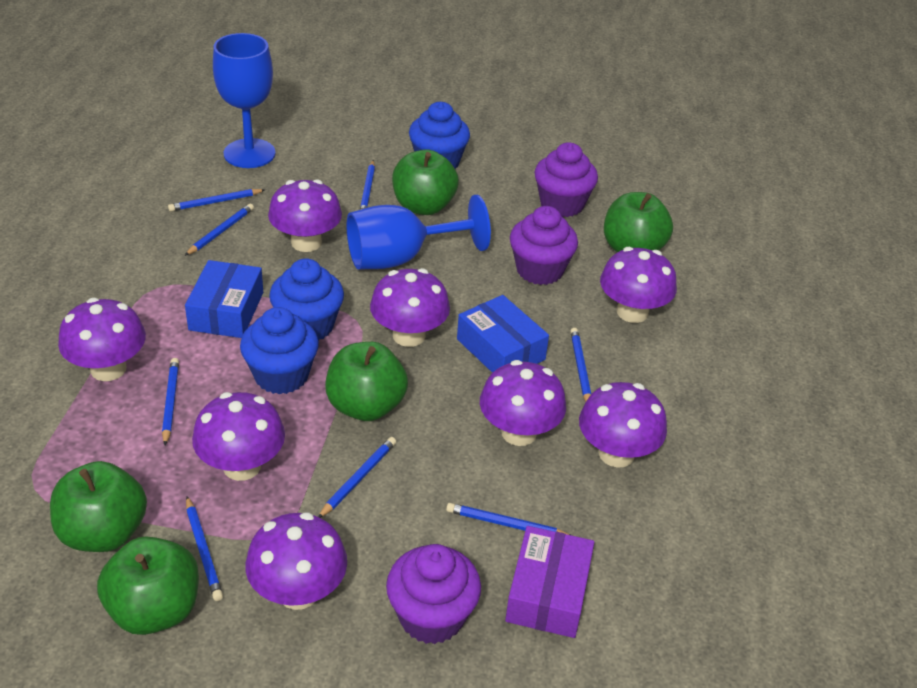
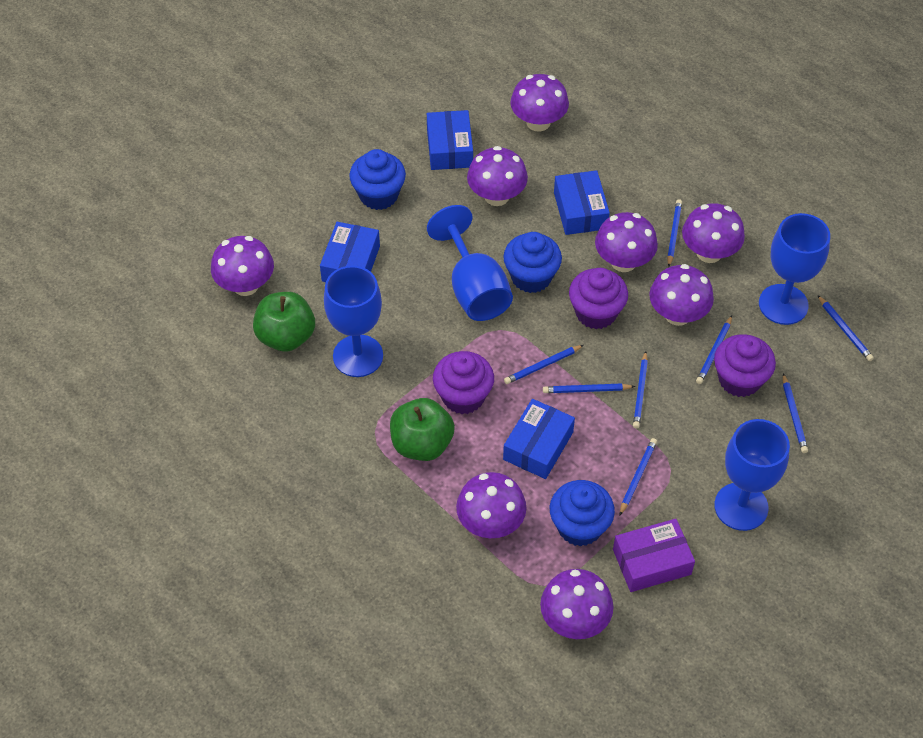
blue box: 2 -> 4
blue goblet: 2 -> 4
green apple: 5 -> 2

